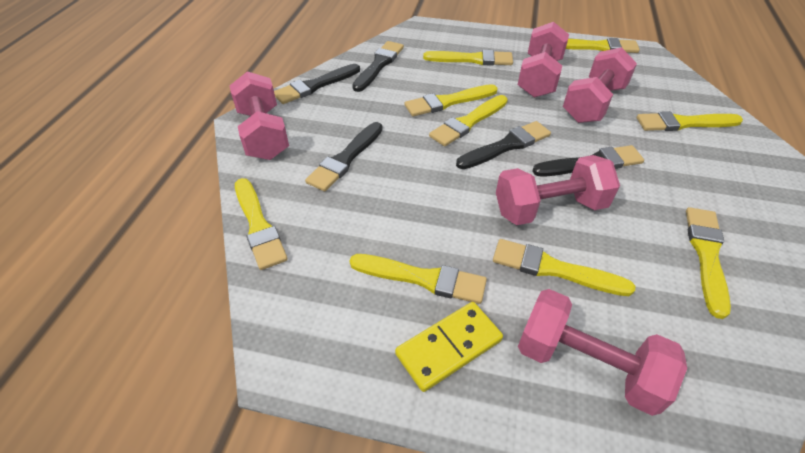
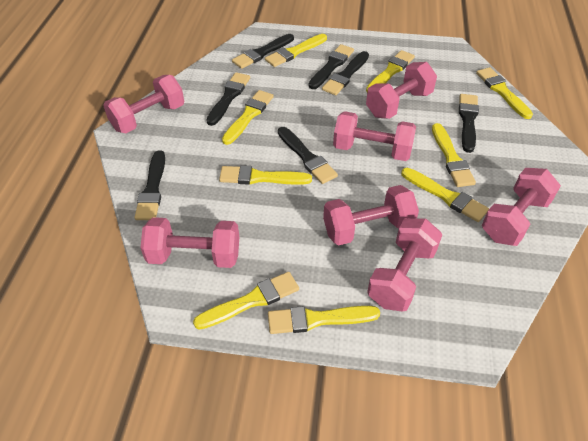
black brush: 5 -> 7
pink dumbbell: 5 -> 7
yellow domino: 1 -> 0

